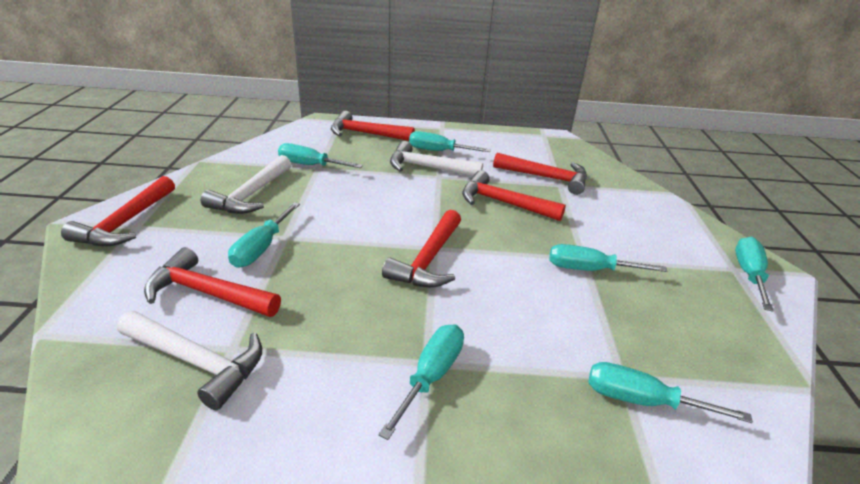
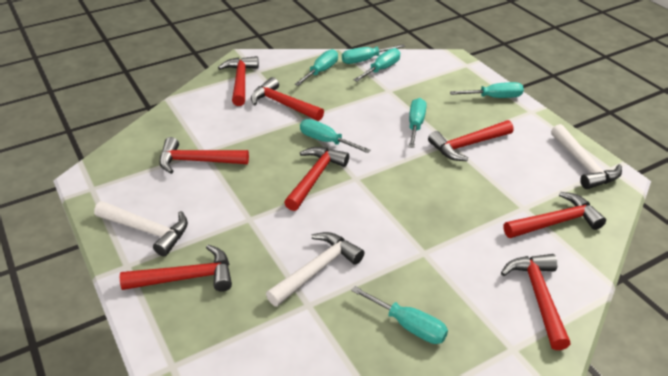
red hammer: 6 -> 8

